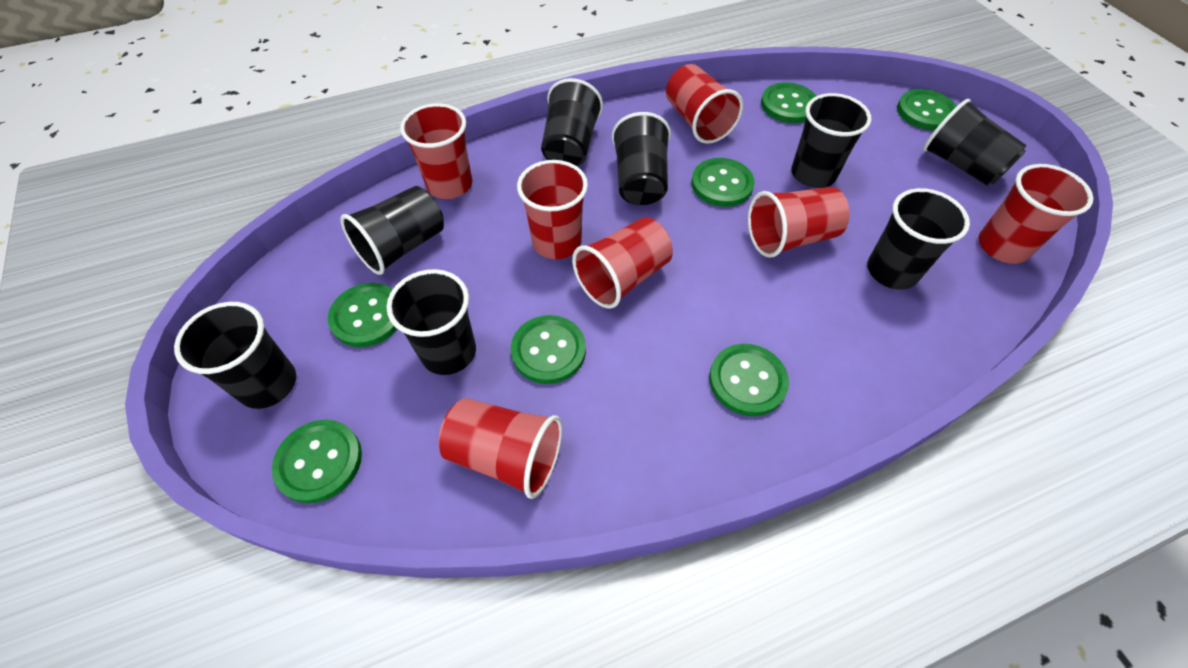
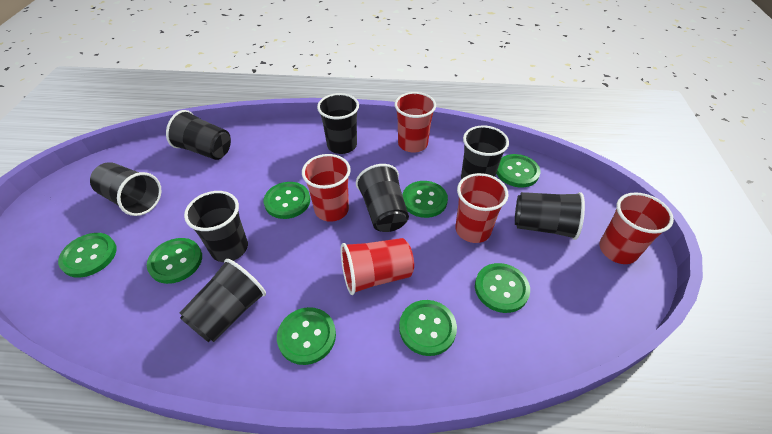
green button: 7 -> 8
red cup: 7 -> 5

